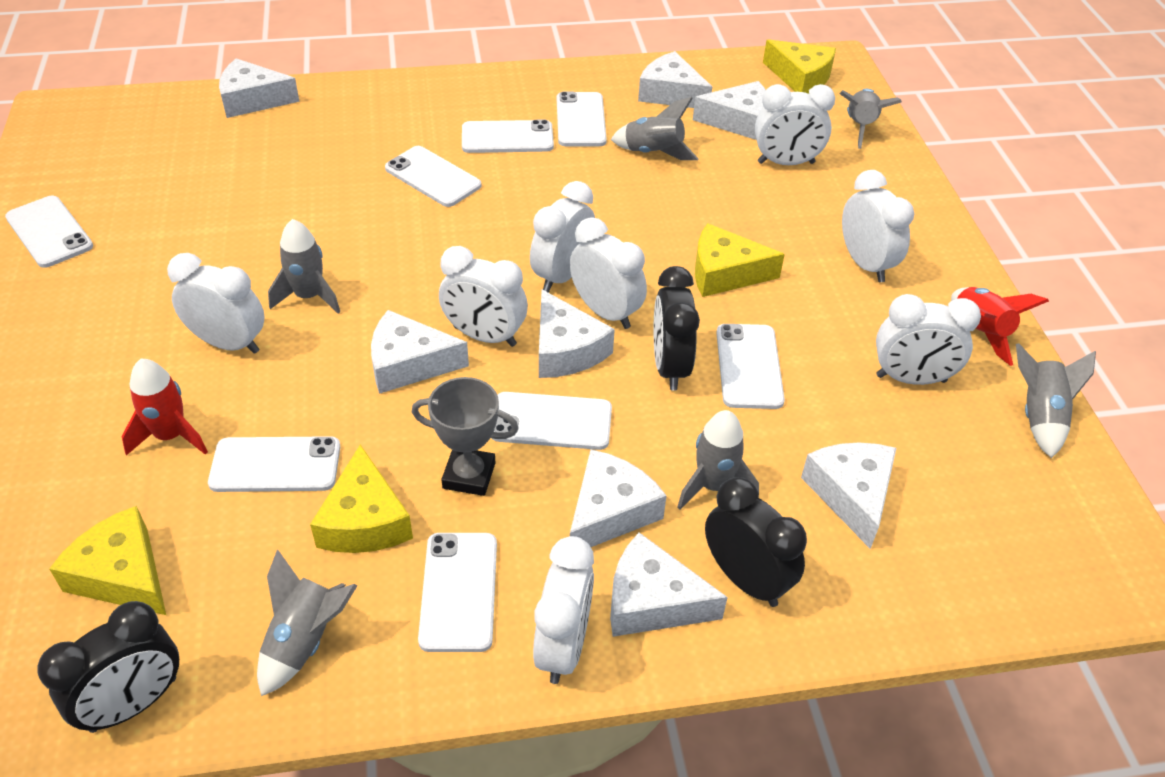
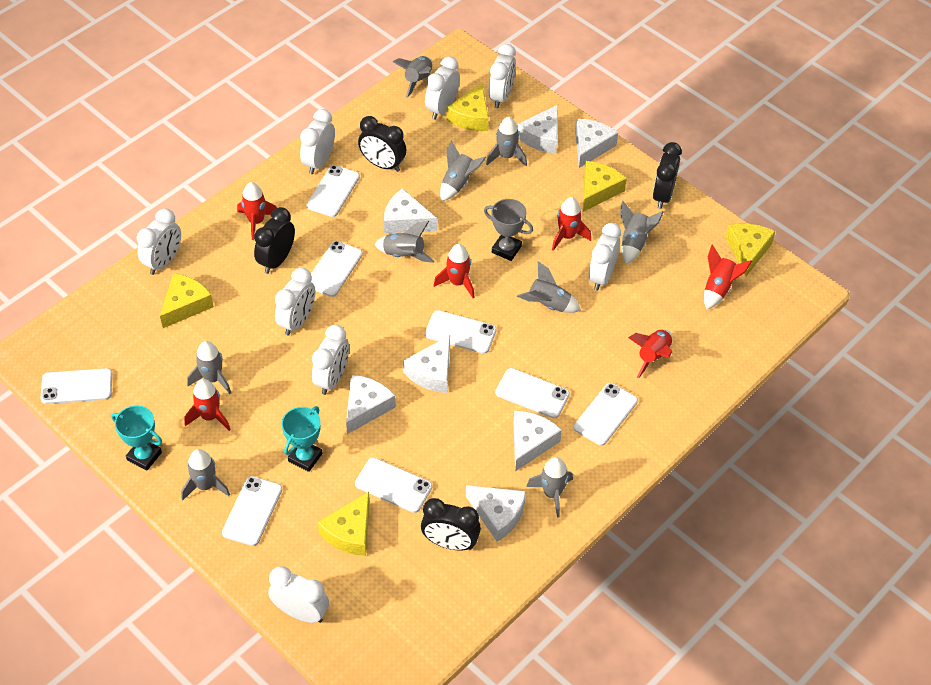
black clock: 3 -> 4
grey rocket: 6 -> 9
red rocket: 2 -> 6
turquoise trophy: 0 -> 2
white cheese: 8 -> 7
yellow cheese: 4 -> 5

